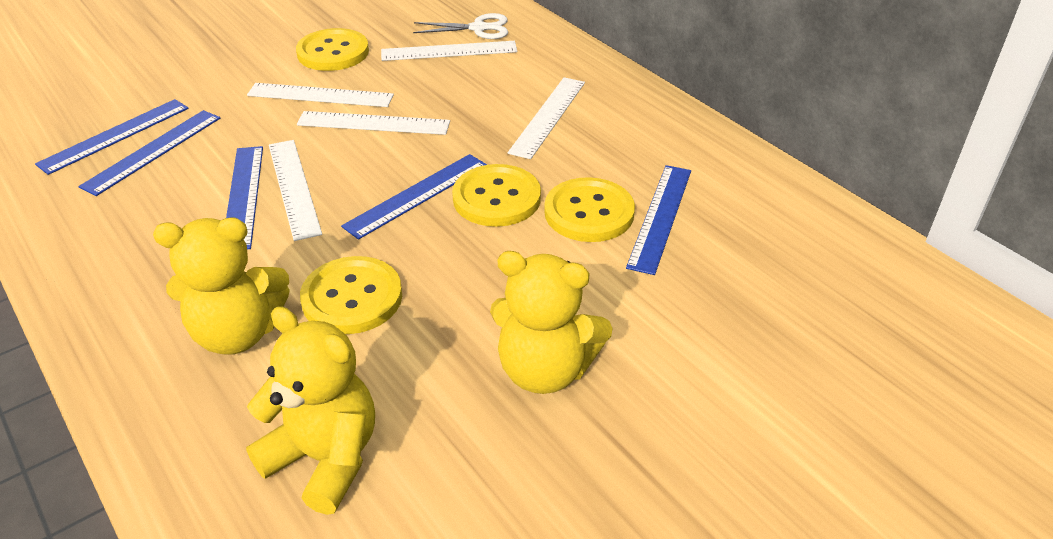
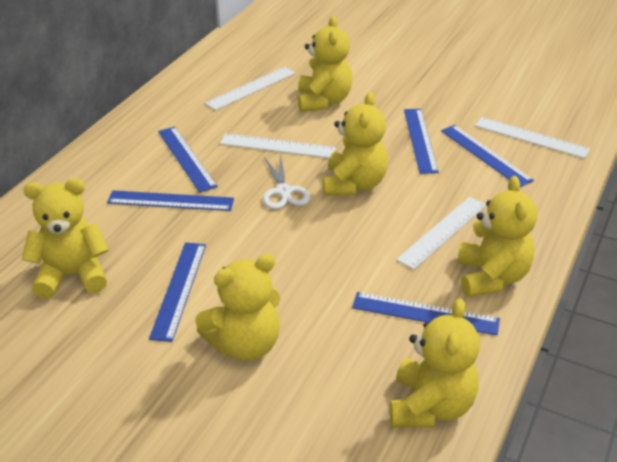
blue ruler: 5 -> 6
white ruler: 5 -> 4
yellow button: 4 -> 0
yellow teddy bear: 3 -> 6

